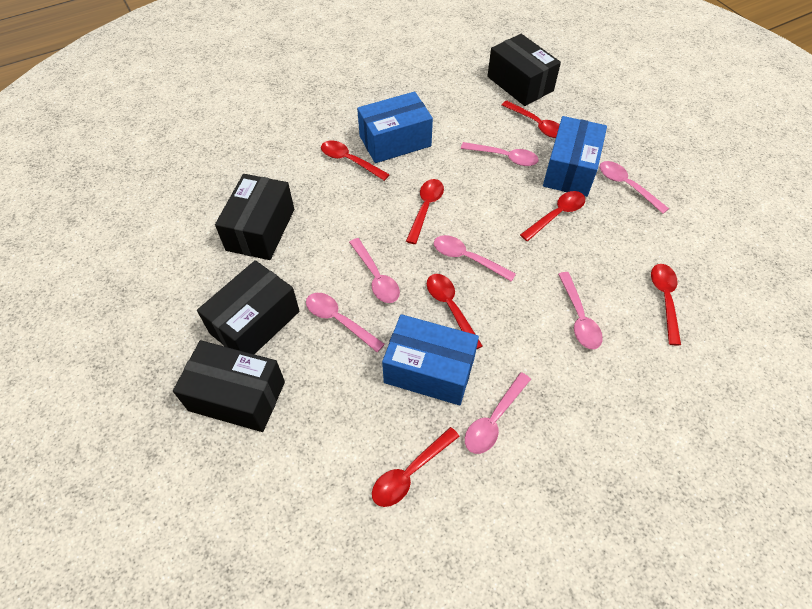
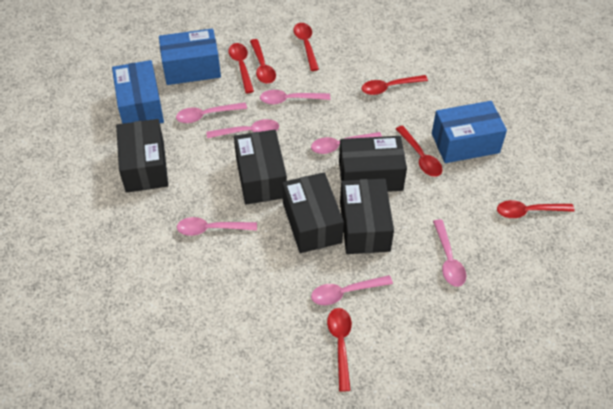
black box: 4 -> 5

